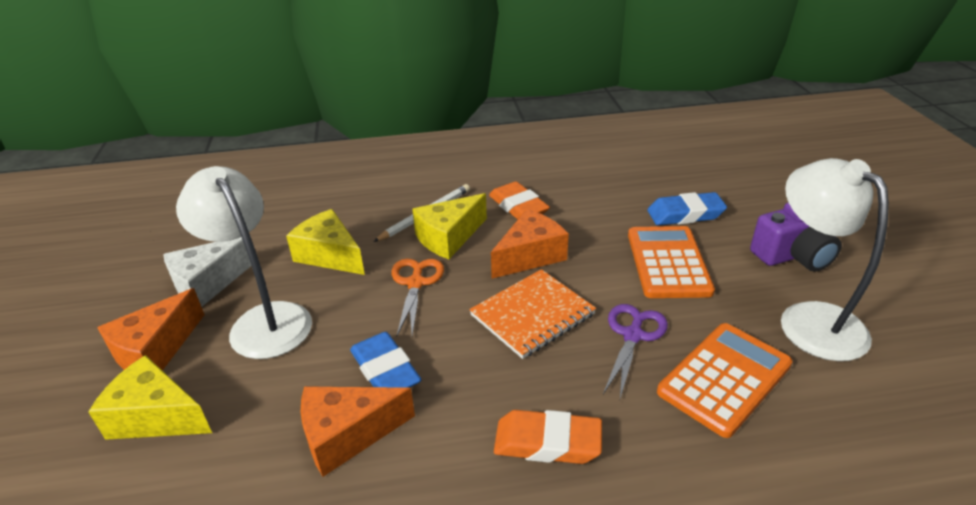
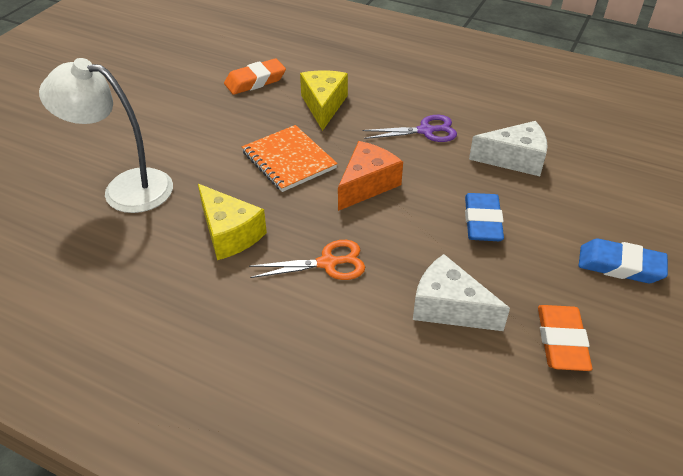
orange calculator: 2 -> 0
orange cheese: 3 -> 1
purple camera: 1 -> 0
white cheese: 1 -> 2
white lamp: 2 -> 1
white pencil: 1 -> 0
yellow cheese: 3 -> 2

